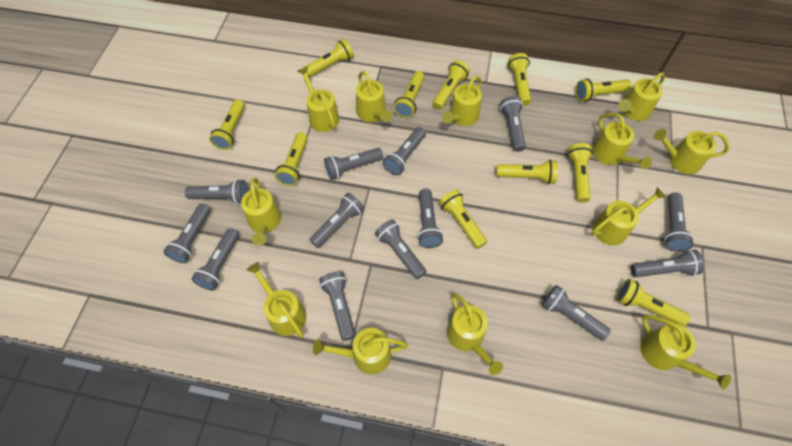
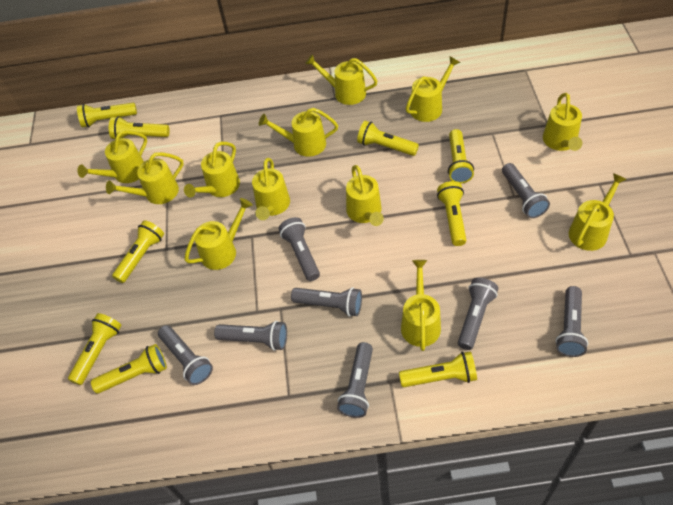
grey flashlight: 13 -> 8
yellow flashlight: 11 -> 9

